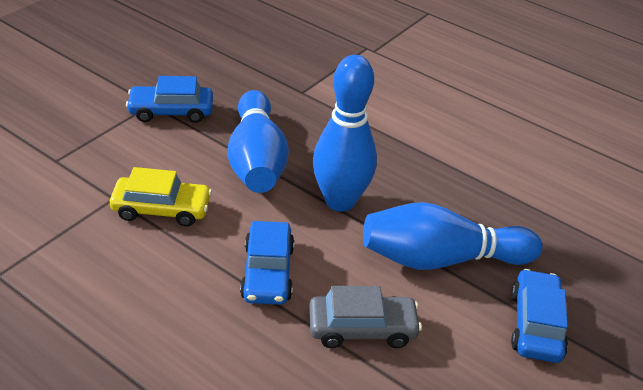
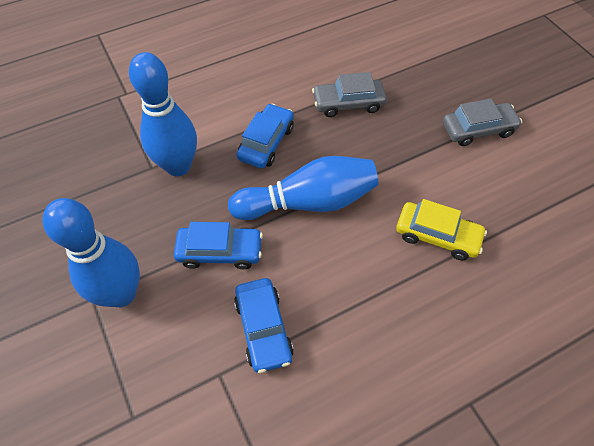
grey car: 1 -> 2

